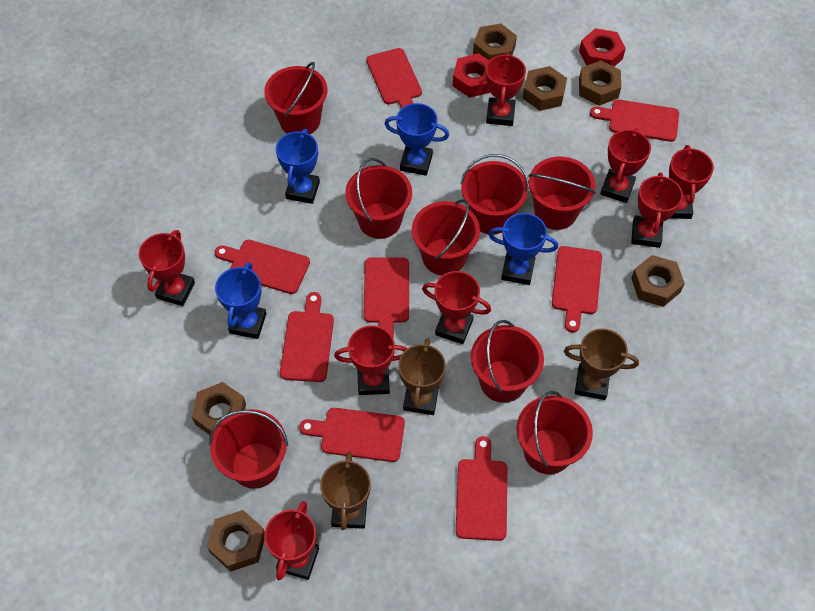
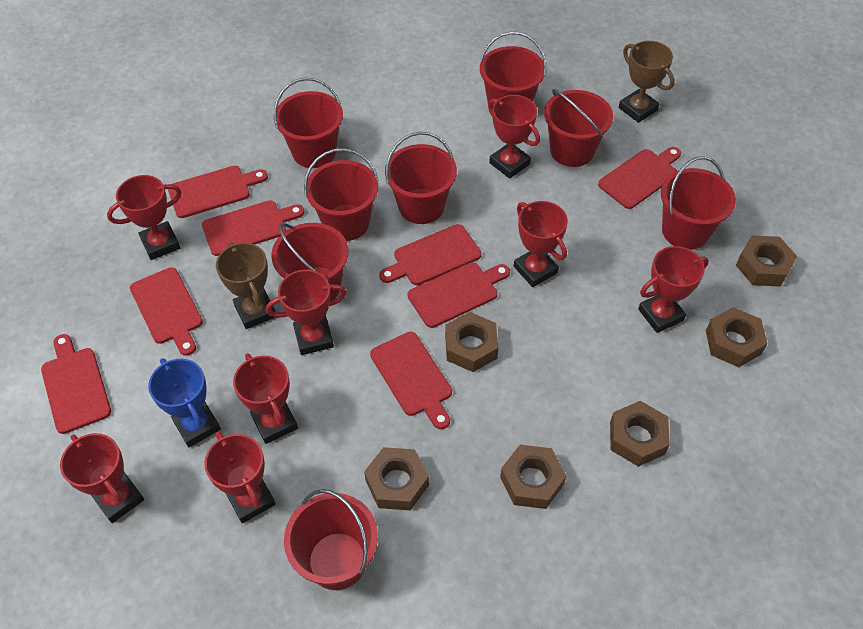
blue trophy: 4 -> 1
brown trophy: 3 -> 2
red nut: 2 -> 0

